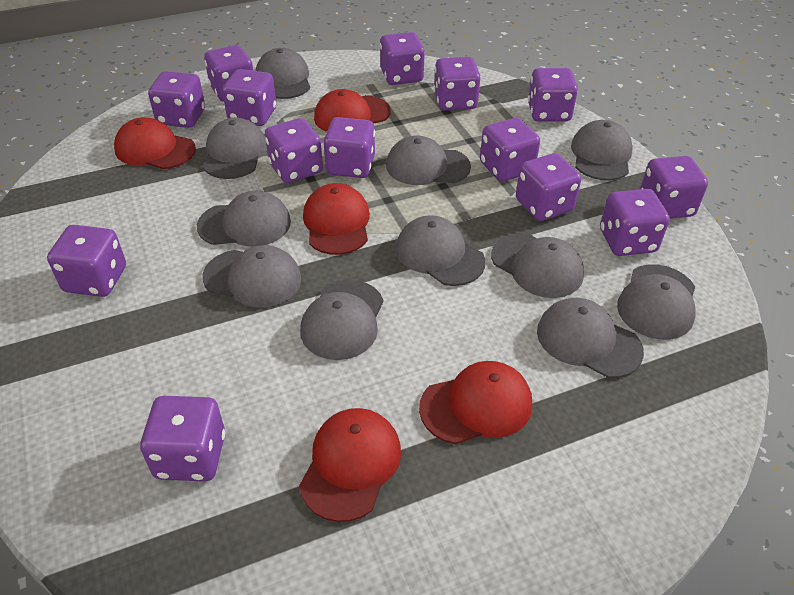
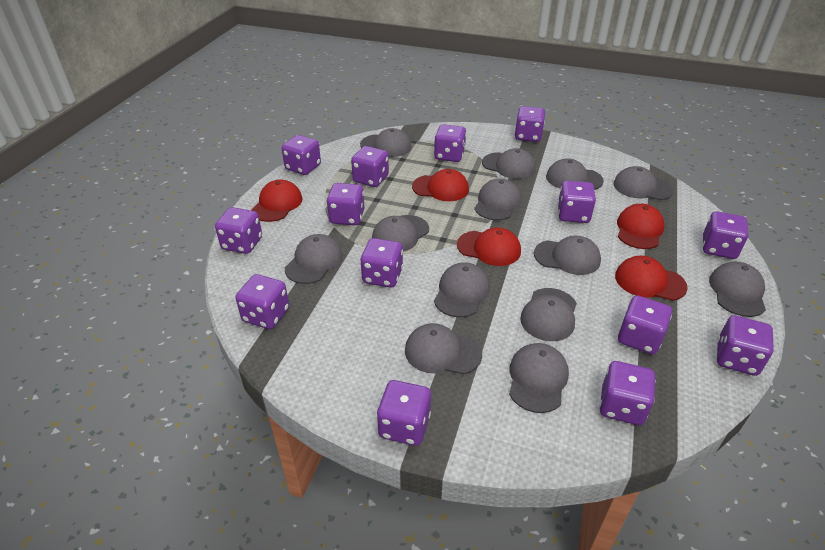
grey cap: 11 -> 13

